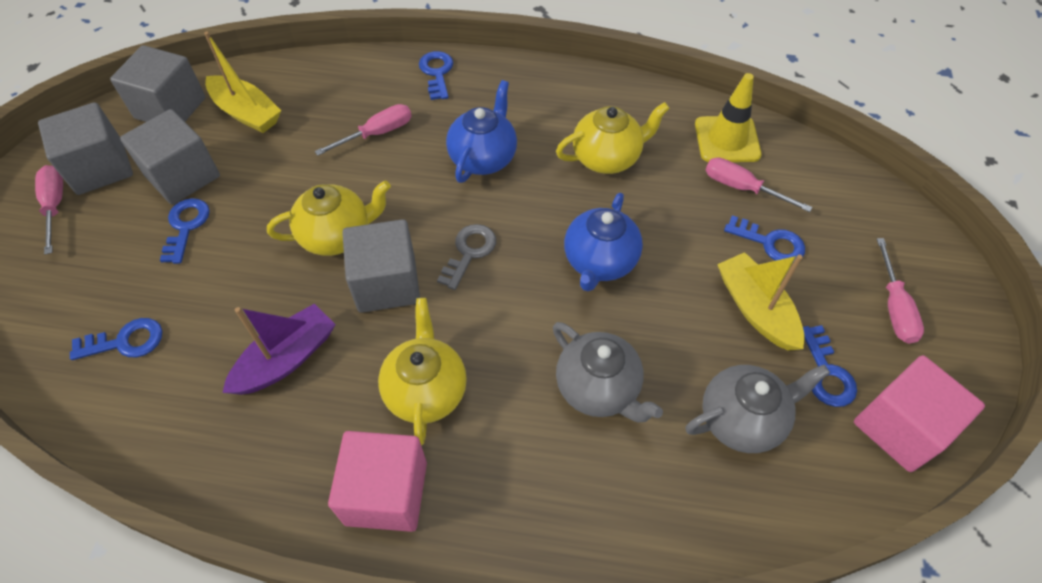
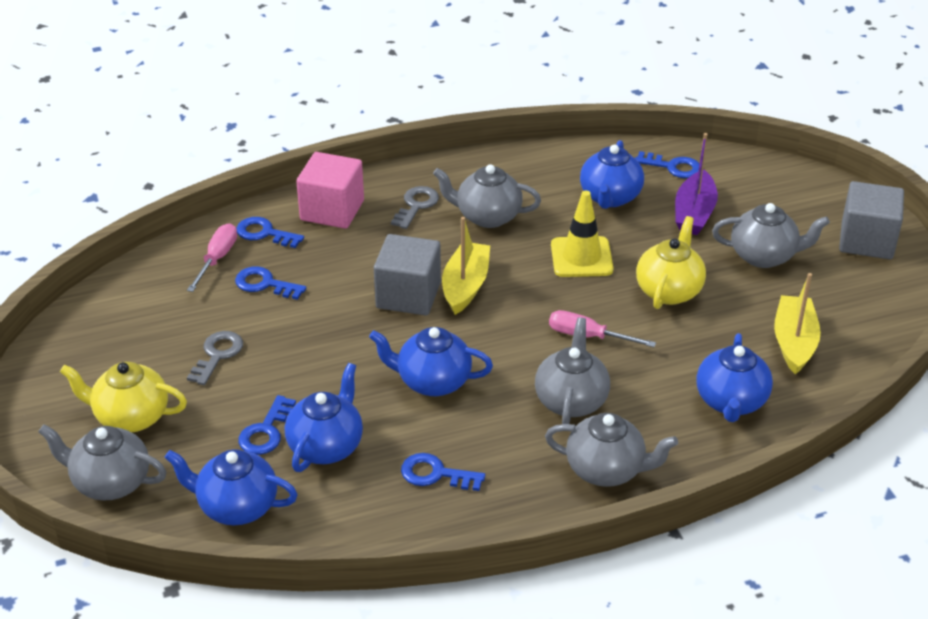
blue teapot: 2 -> 5
grey cube: 4 -> 2
grey key: 1 -> 2
grey teapot: 2 -> 5
pink cube: 2 -> 1
pink screwdriver: 4 -> 2
yellow teapot: 3 -> 2

